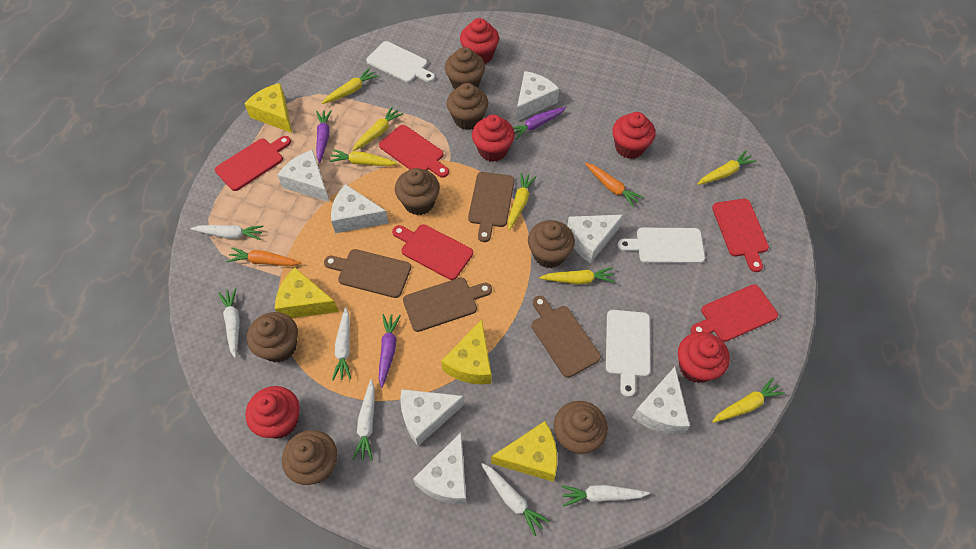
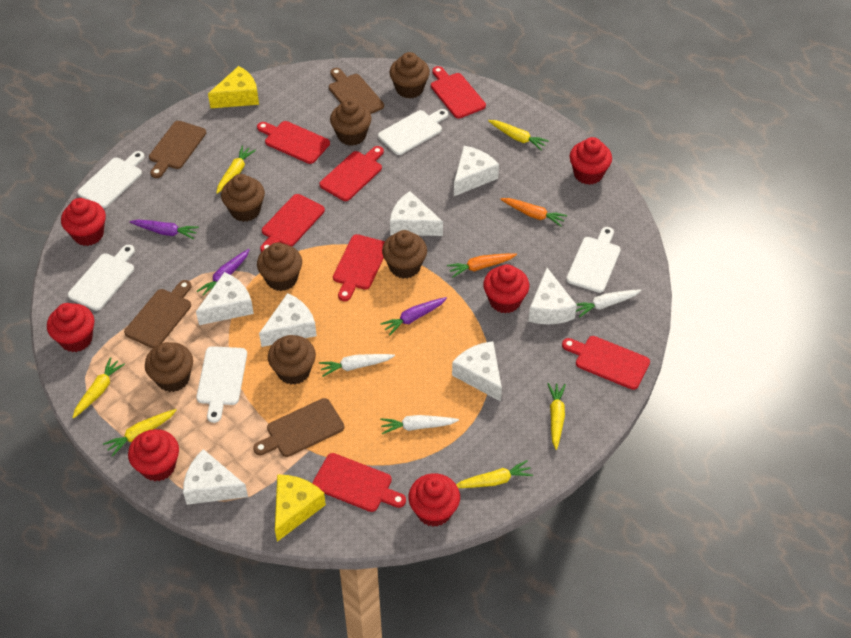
red cupcake: 5 -> 6
red cutting board: 5 -> 7
white carrot: 6 -> 3
white cutting board: 3 -> 5
yellow carrot: 7 -> 6
yellow cheese: 4 -> 2

